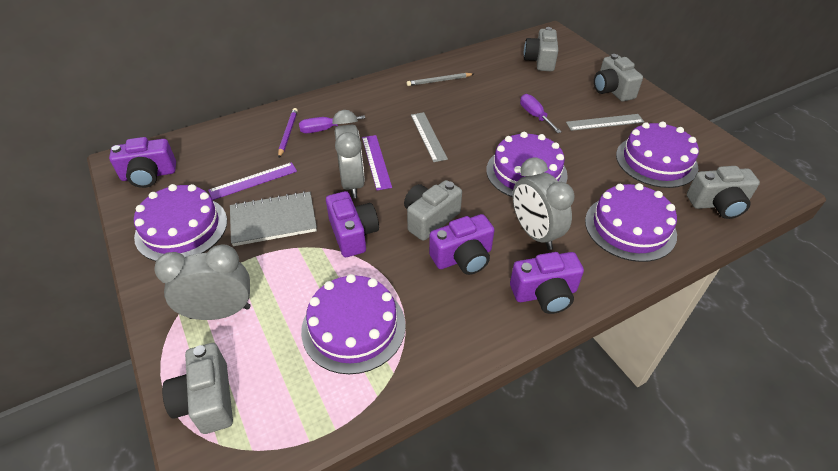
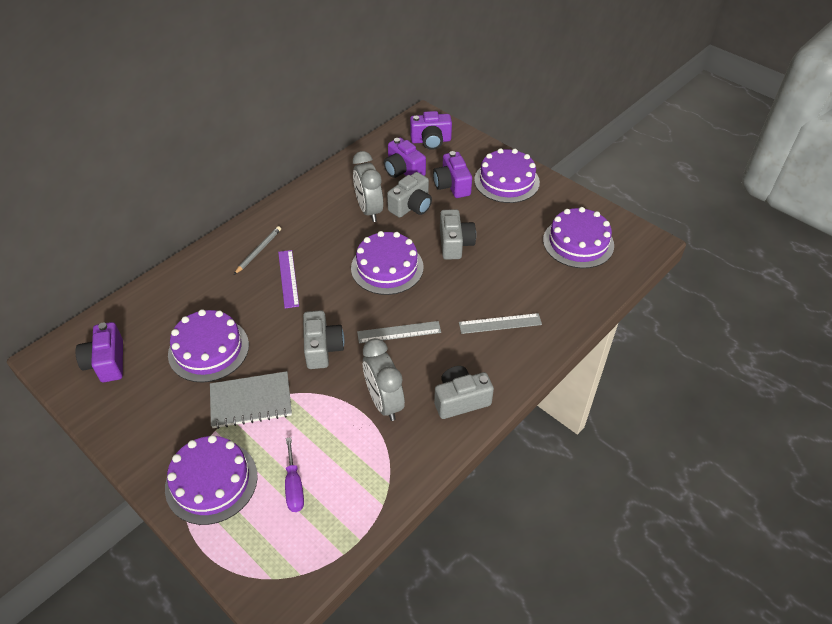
grey camera: 5 -> 4
grey clock: 3 -> 2
purple pencil: 1 -> 0
purple ruler: 2 -> 1
purple screwdriver: 2 -> 1

